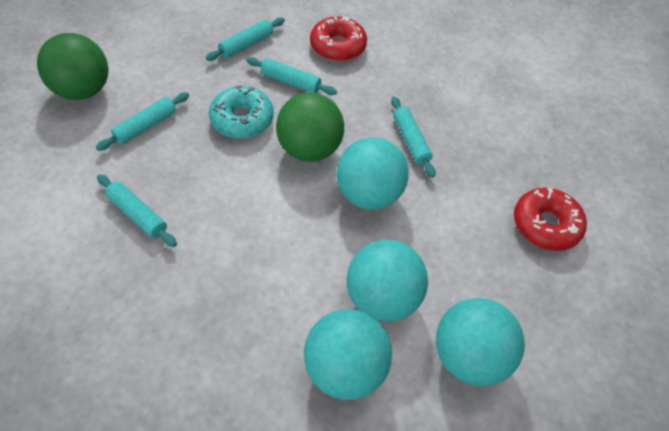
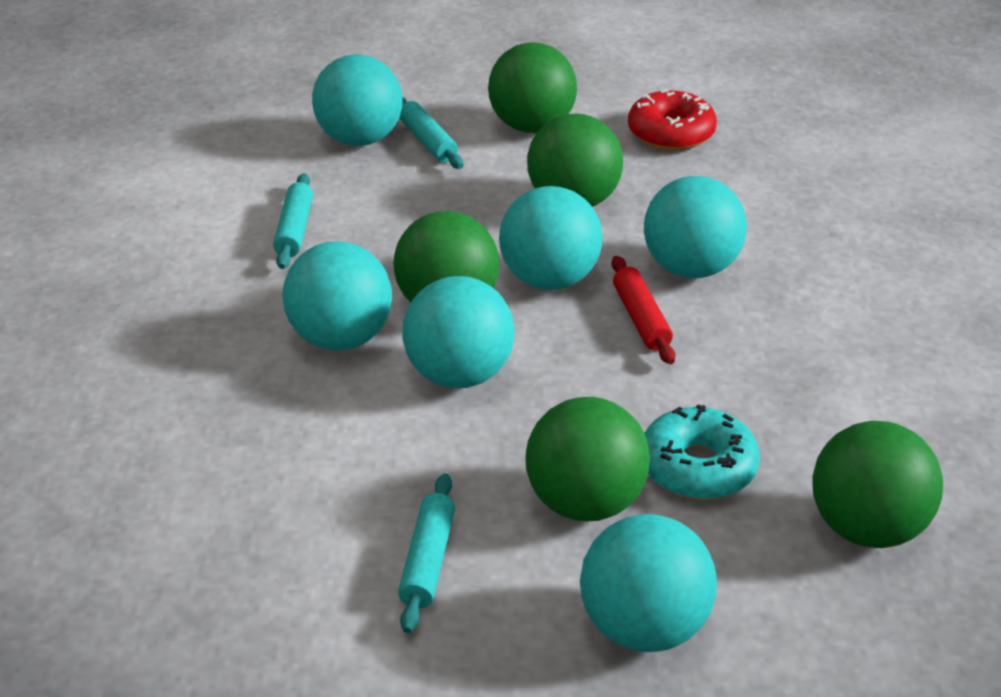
green ball: 2 -> 5
red donut: 2 -> 1
red rolling pin: 0 -> 1
turquoise ball: 4 -> 6
turquoise rolling pin: 5 -> 3

